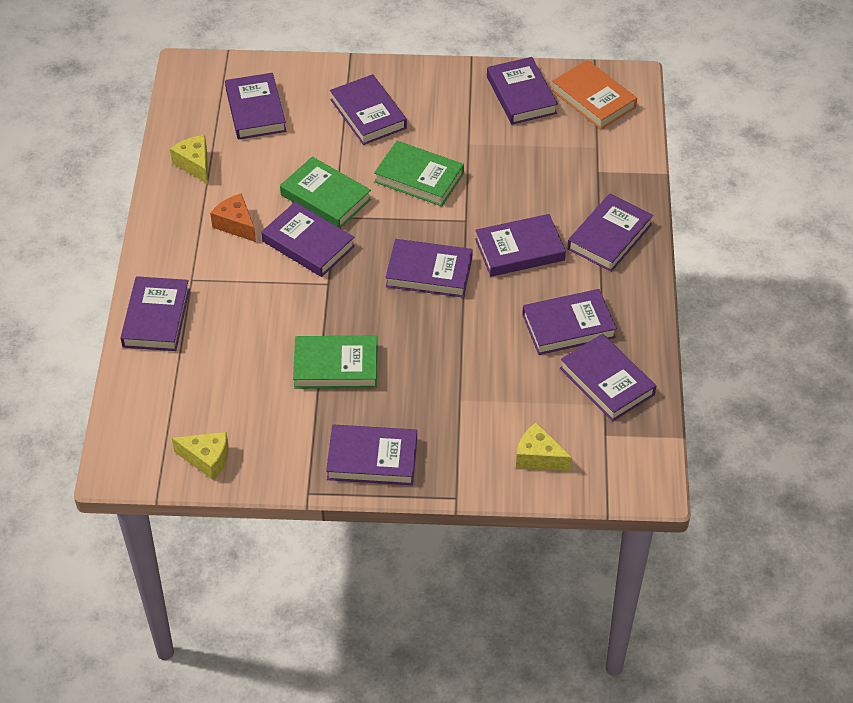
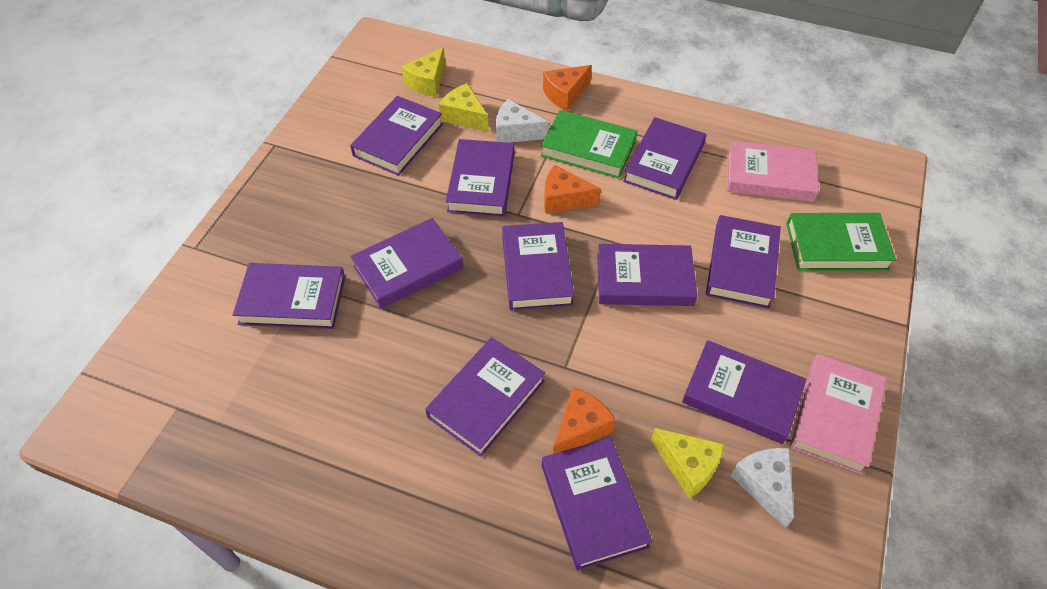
green book: 3 -> 2
orange book: 1 -> 0
orange cheese: 1 -> 3
pink book: 0 -> 2
white cheese: 0 -> 2

